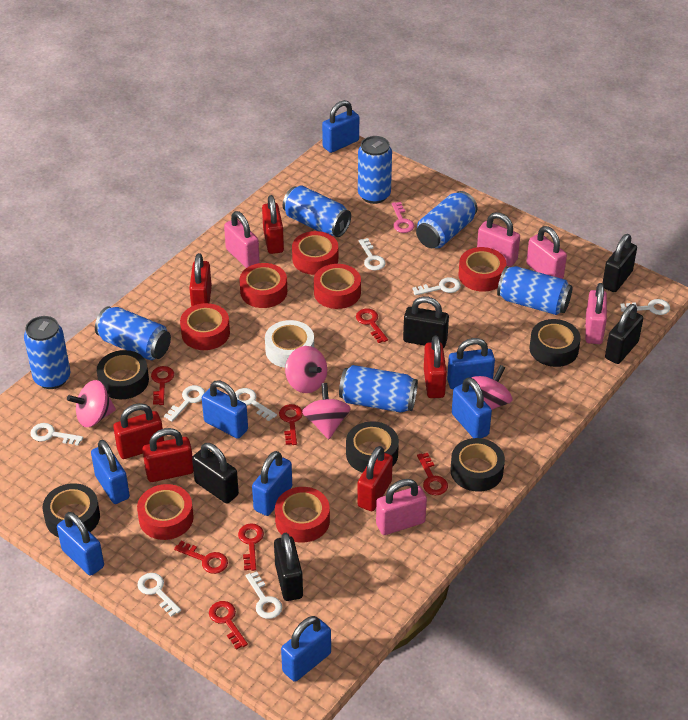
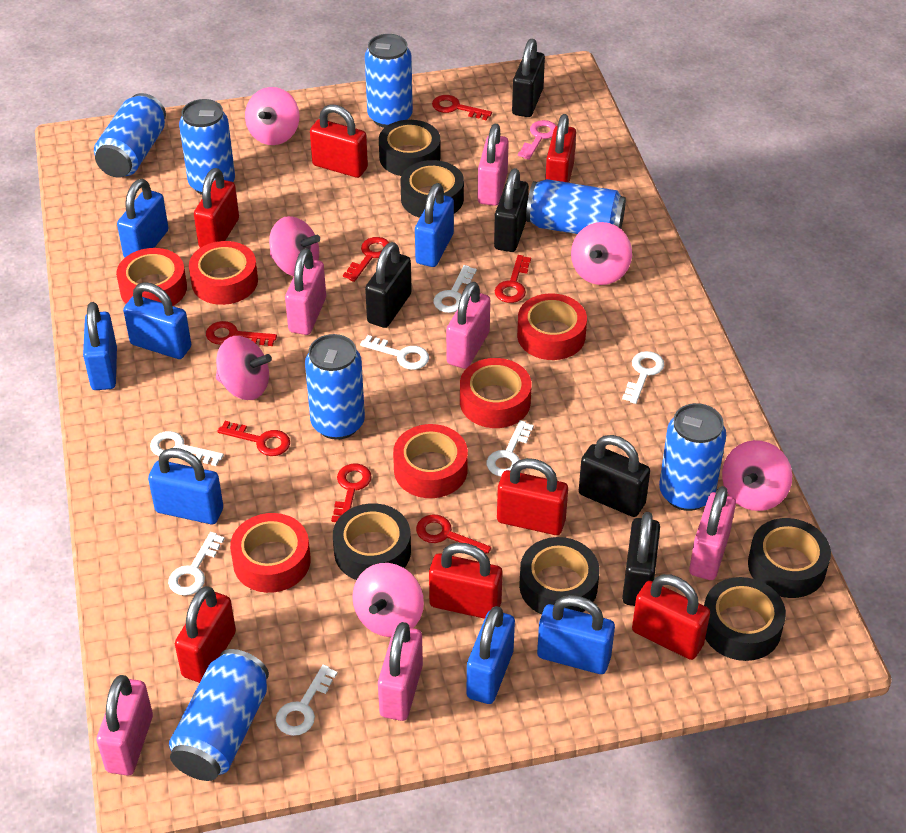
black tape: 5 -> 6
blue padlock: 8 -> 7
pink padlock: 5 -> 6
pink spinning top: 4 -> 6
red padlock: 6 -> 7
red tape: 7 -> 6
white key: 8 -> 7
white tape: 1 -> 0

